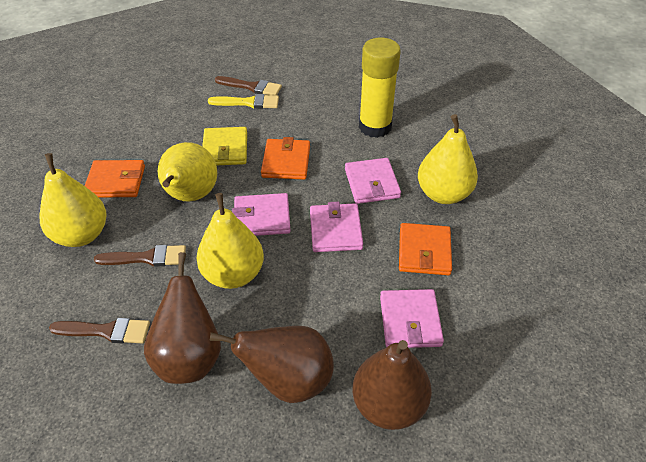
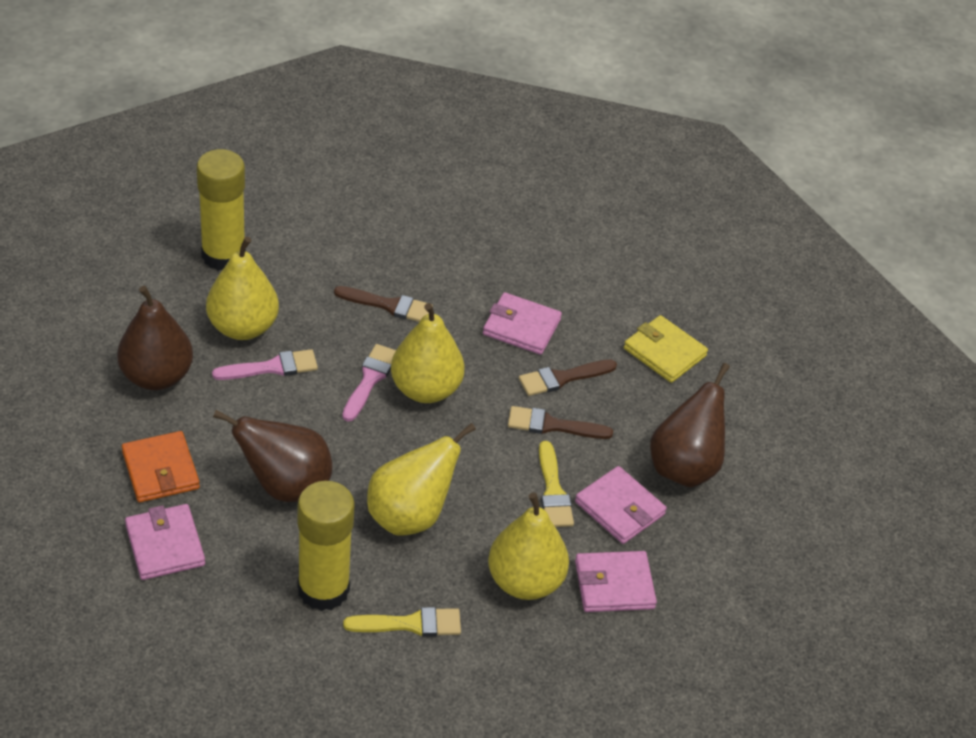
orange wallet: 3 -> 1
pink brush: 0 -> 2
yellow brush: 1 -> 2
yellow glue stick: 1 -> 2

